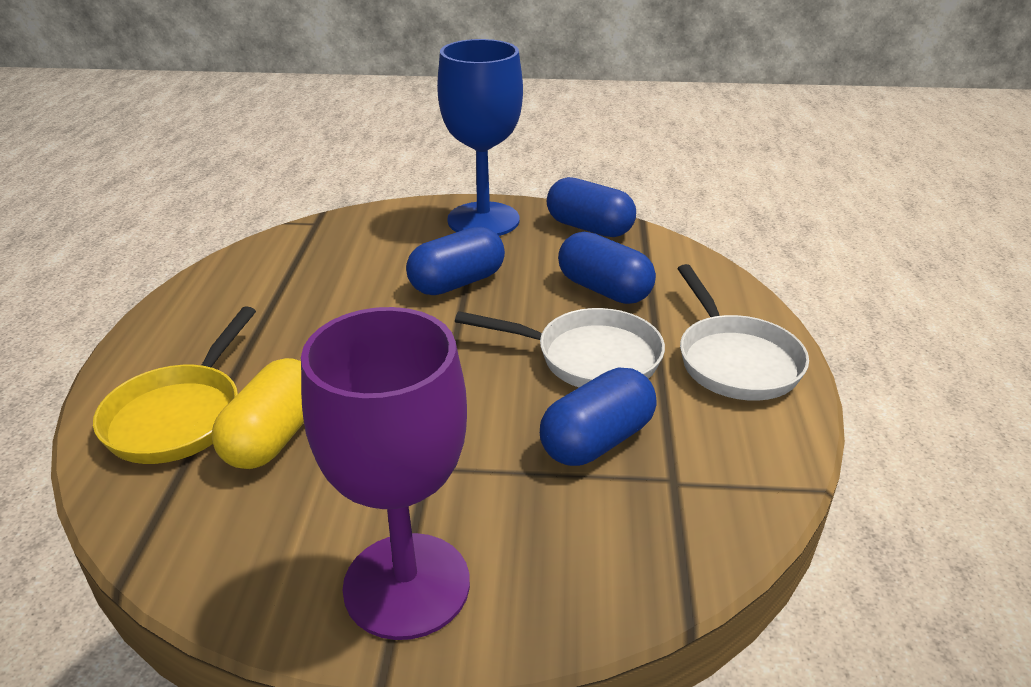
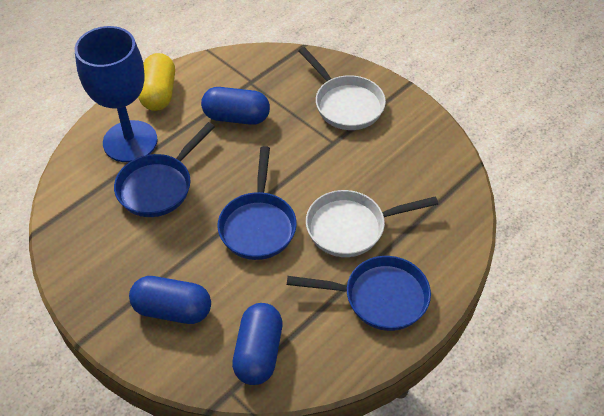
blue capsule: 4 -> 3
blue pan: 0 -> 3
purple goblet: 1 -> 0
yellow pan: 1 -> 0

